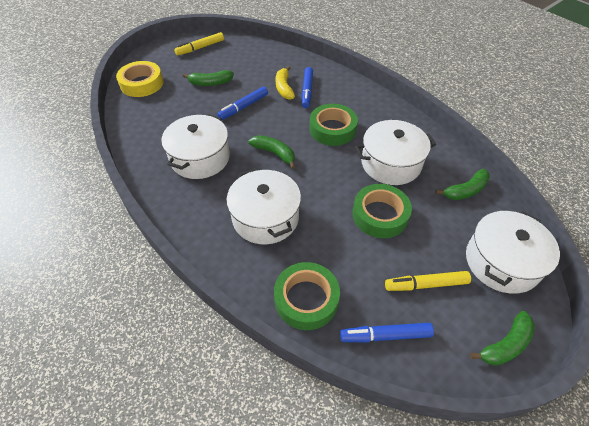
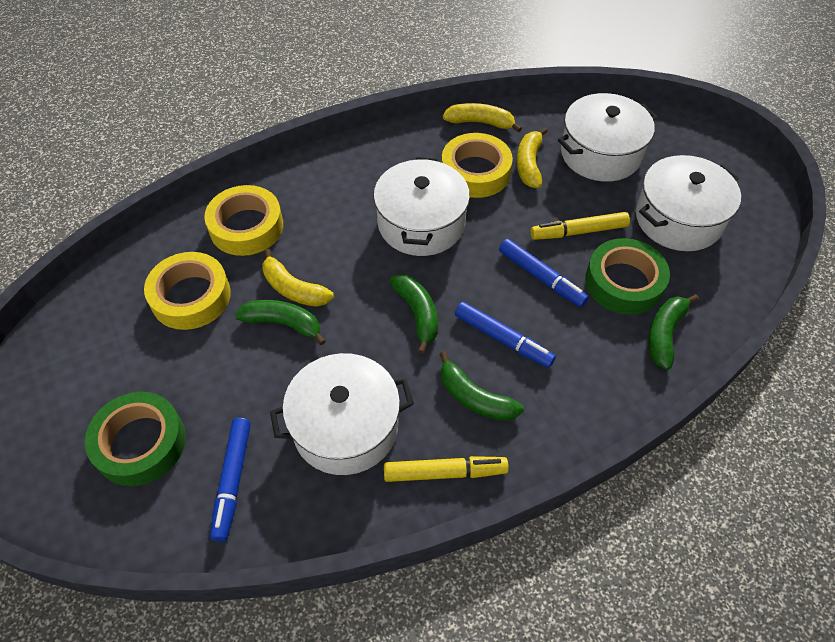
green tape: 3 -> 2
yellow banana: 1 -> 3
yellow tape: 1 -> 3

